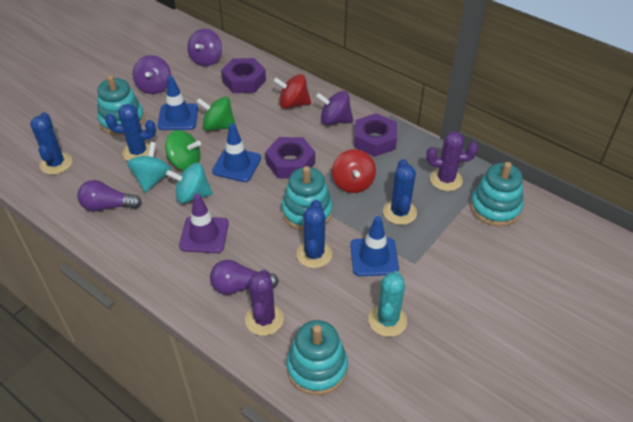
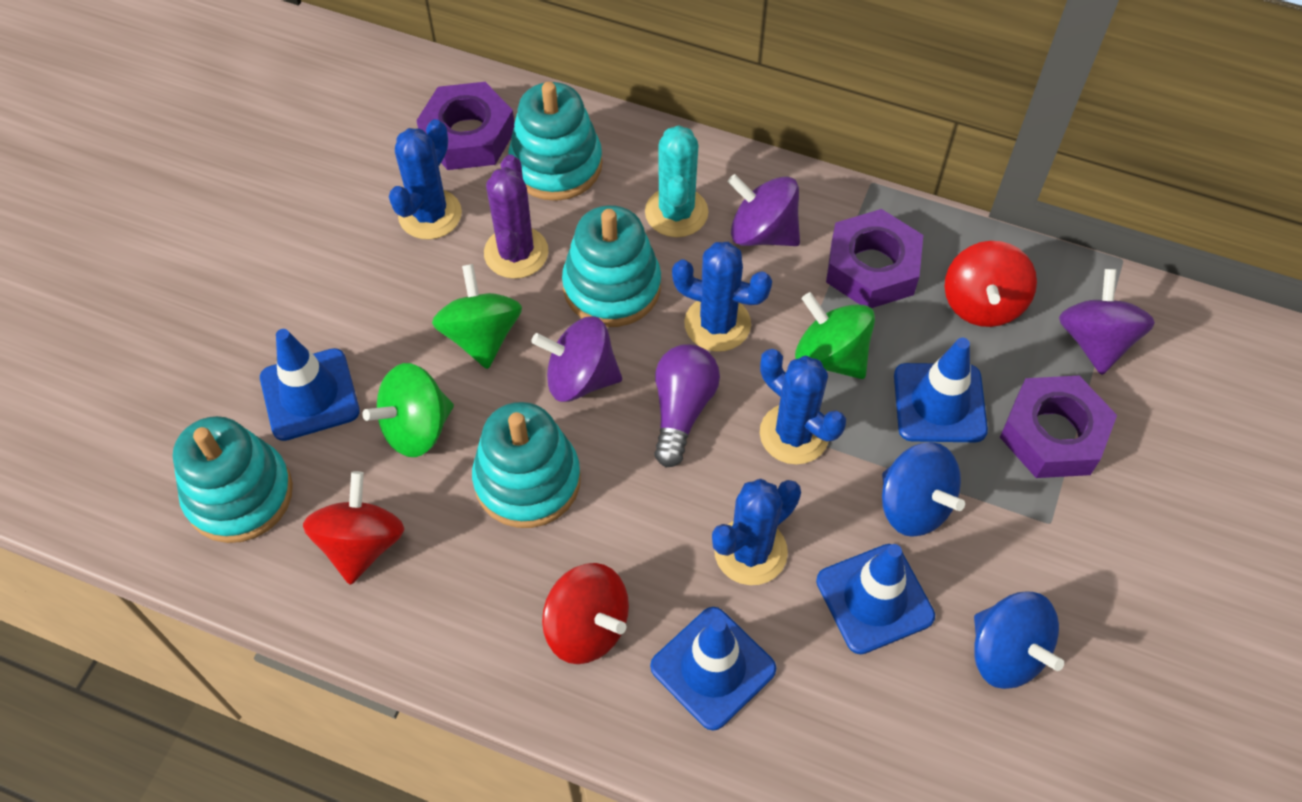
blue spinning top: 0 -> 2
blue traffic cone: 3 -> 4
green spinning top: 2 -> 3
purple cactus: 2 -> 1
purple light bulb: 2 -> 1
purple traffic cone: 1 -> 0
red spinning top: 2 -> 3
turquoise spinning top: 2 -> 0

